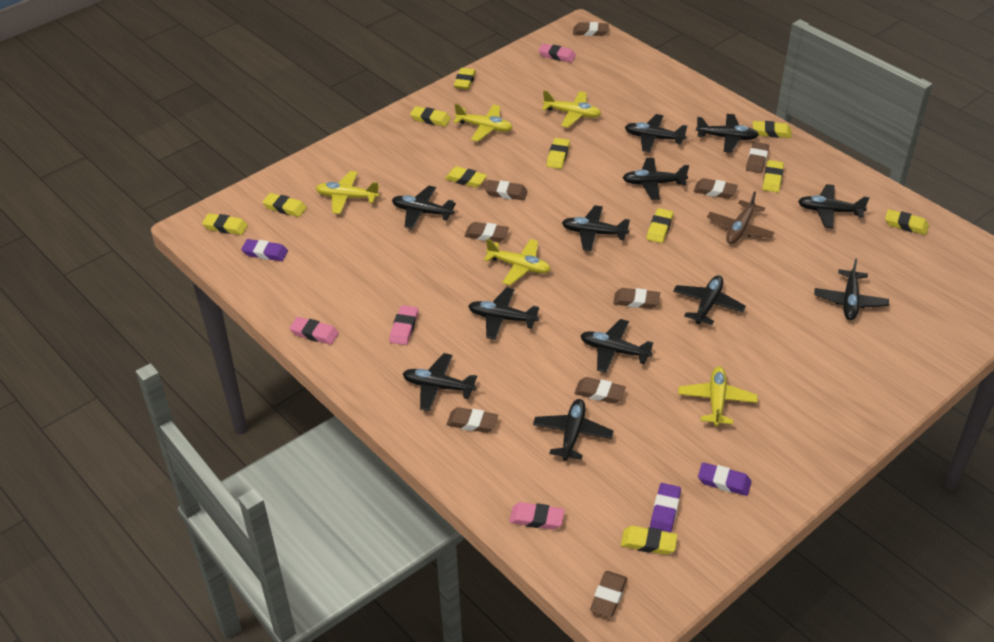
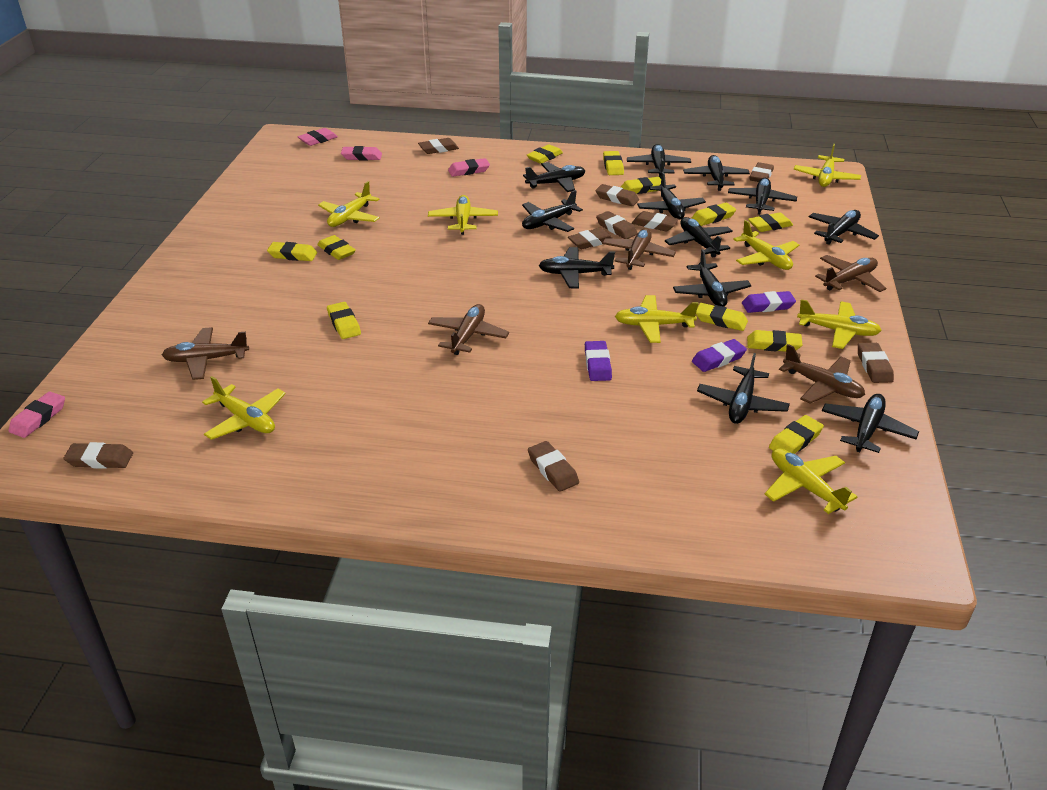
brown plane: 1 -> 5
yellow plane: 5 -> 8

